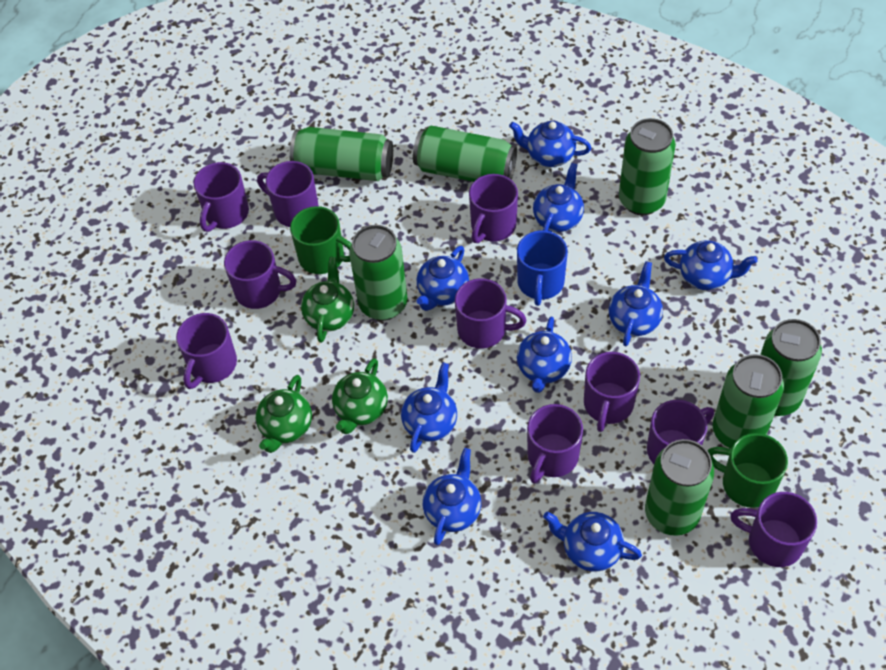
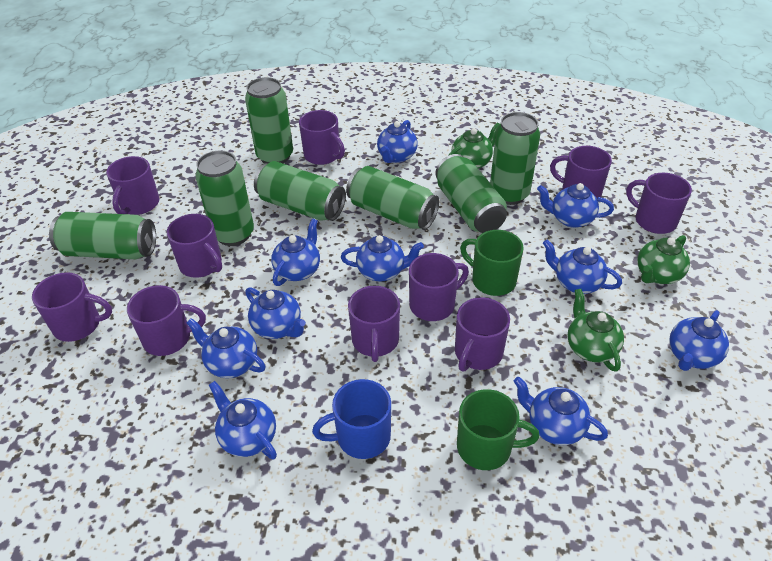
blue teapot: 9 -> 10

